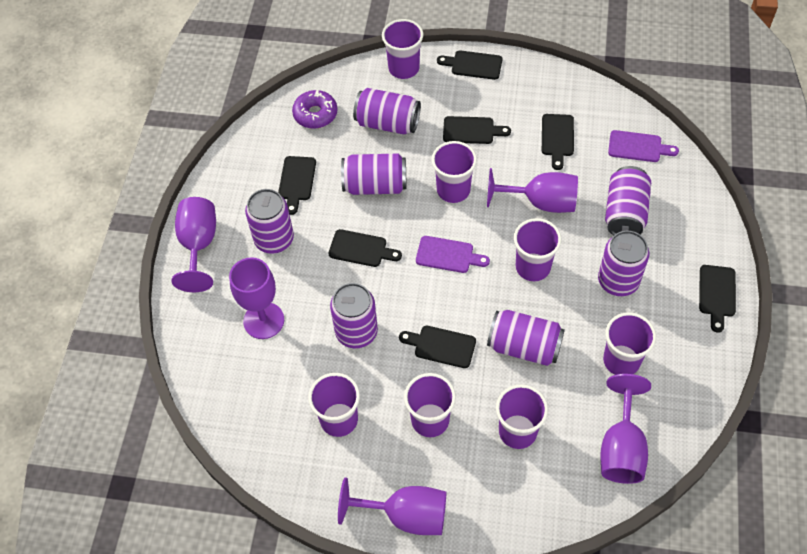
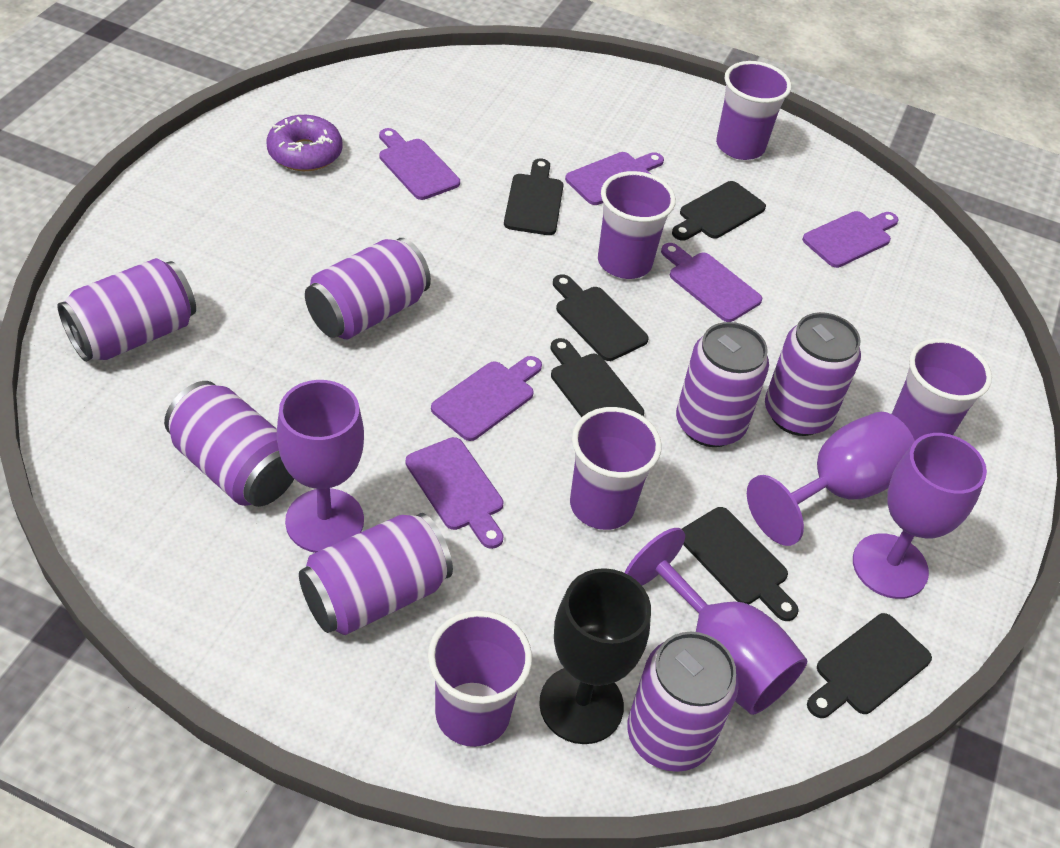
black cutting board: 7 -> 6
black goblet: 0 -> 1
purple cup: 7 -> 5
purple cutting board: 2 -> 6
purple goblet: 5 -> 4

